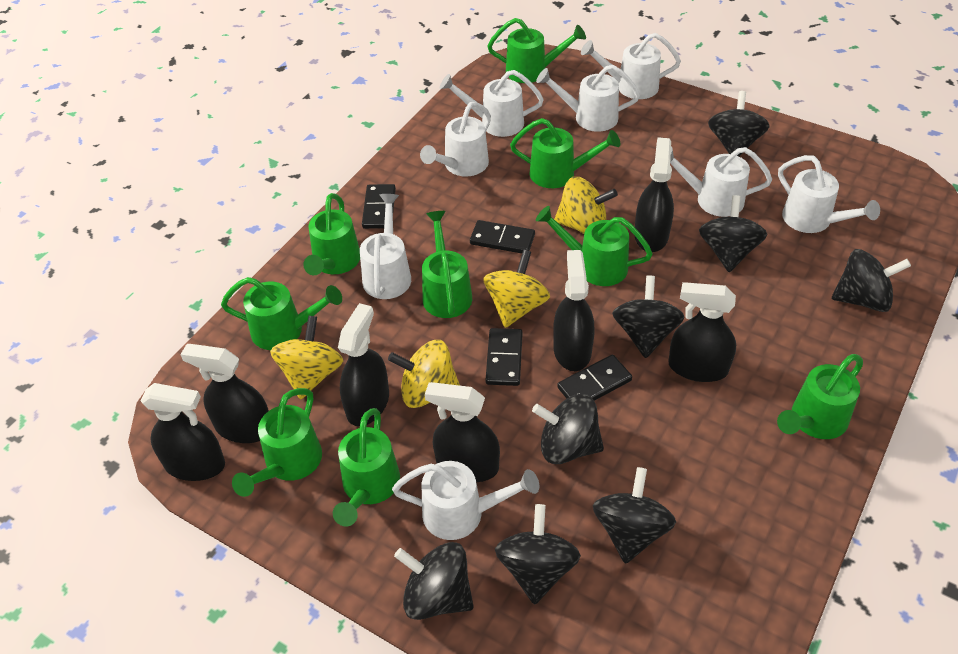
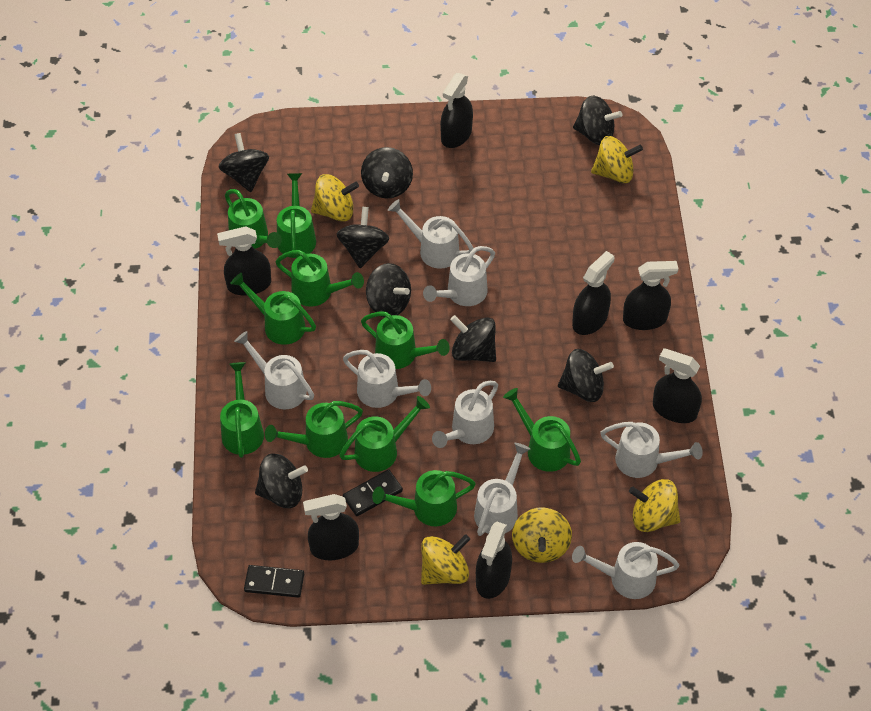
black domino: 4 -> 2
green watering can: 9 -> 10
yellow spinning top: 4 -> 5

